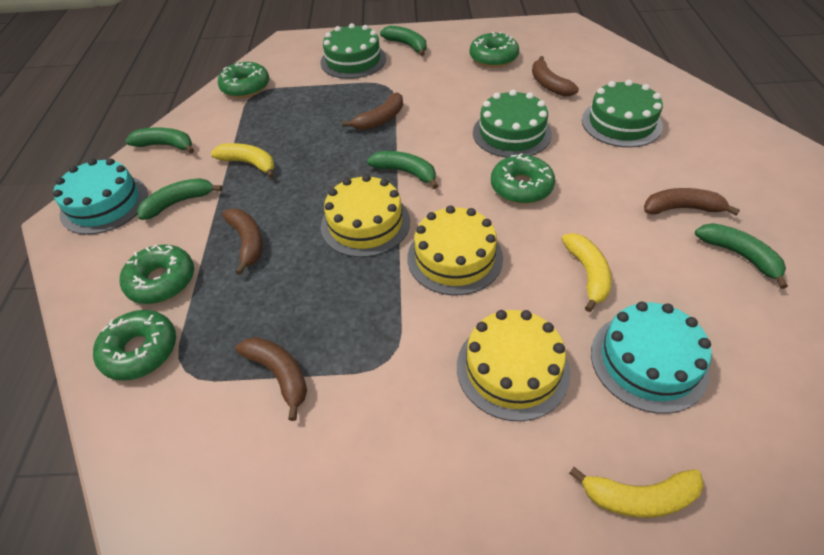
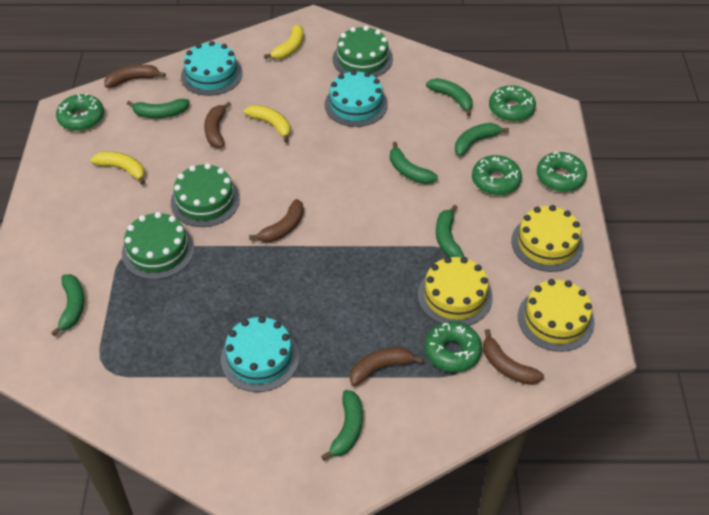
green banana: 5 -> 7
turquoise cake: 2 -> 3

